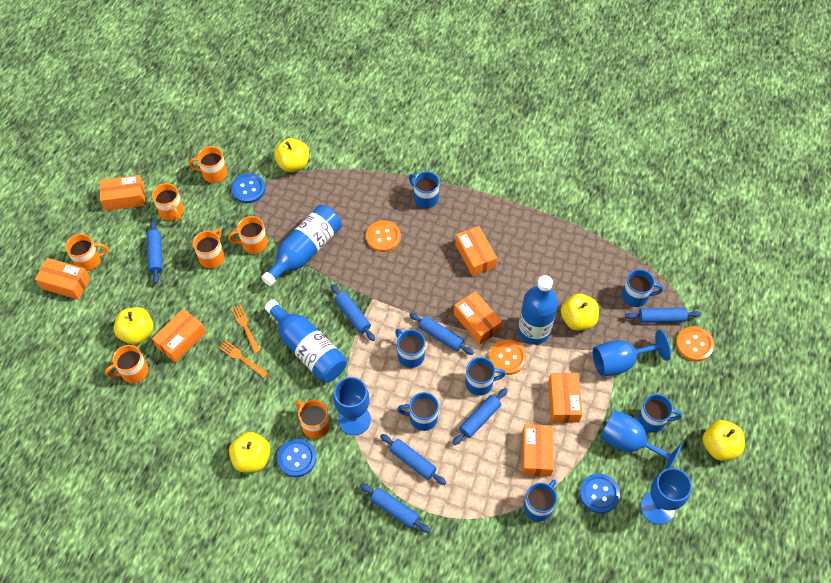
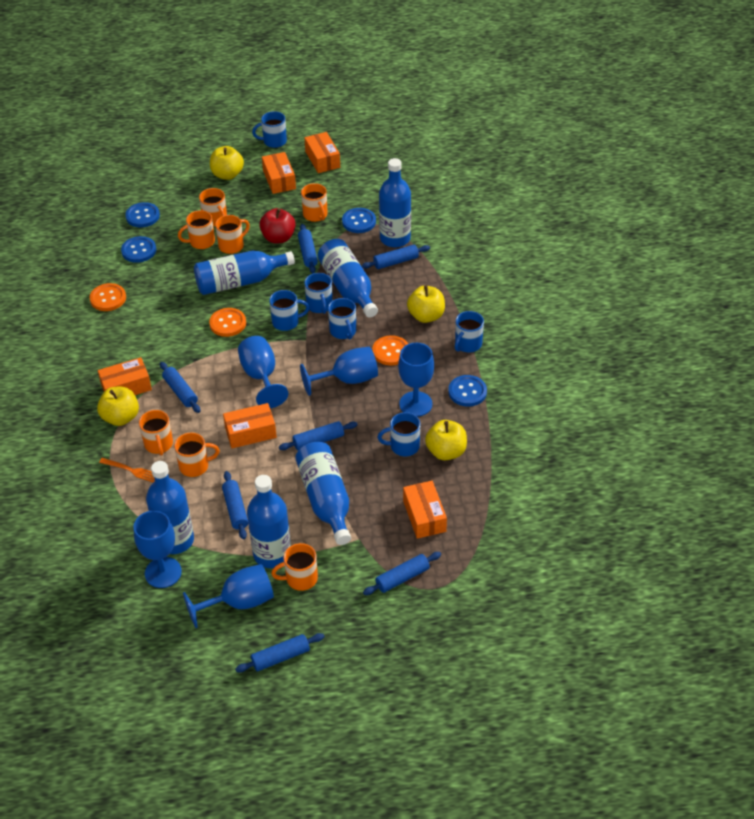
blue bottle: 3 -> 6
blue button: 3 -> 4
blue goblet: 4 -> 5
blue mug: 7 -> 6
orange box: 7 -> 5
orange fork: 2 -> 1
red apple: 0 -> 1
yellow apple: 5 -> 4

